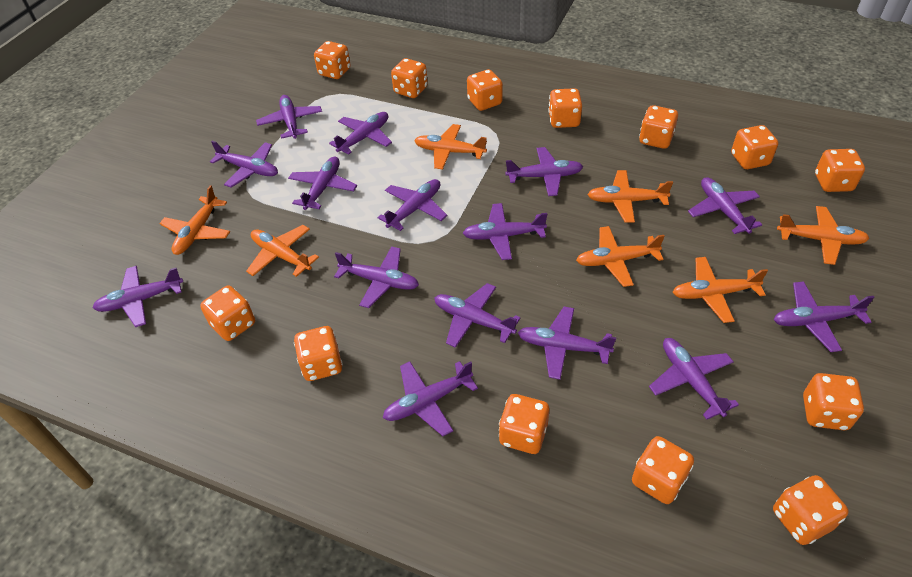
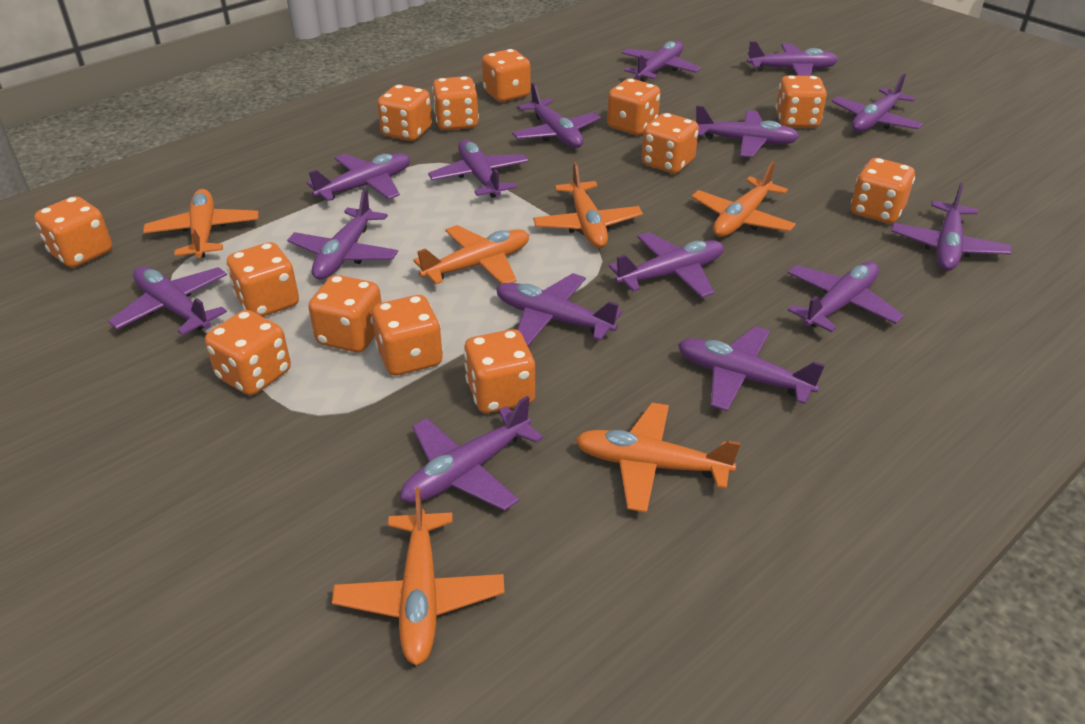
orange plane: 7 -> 6

